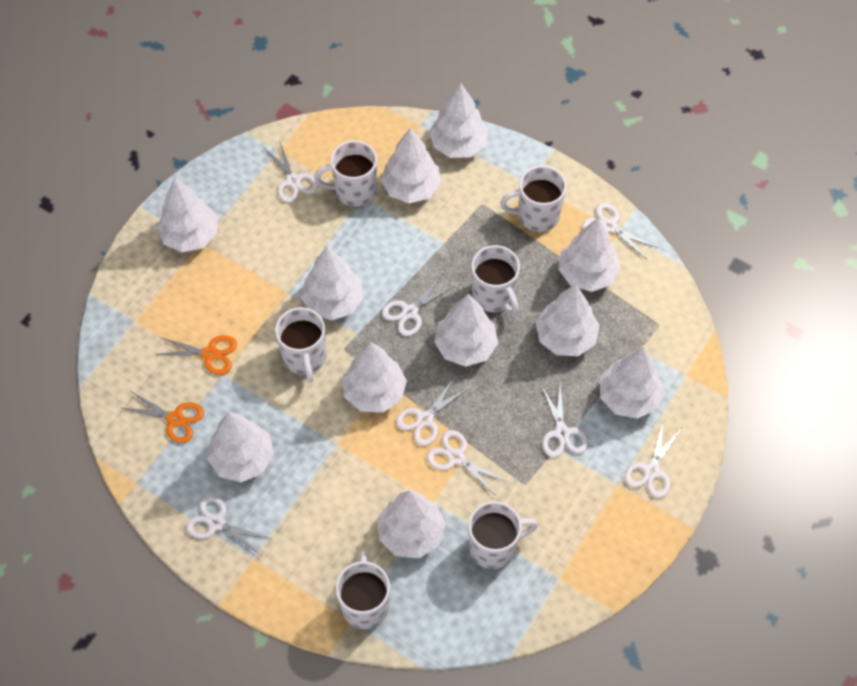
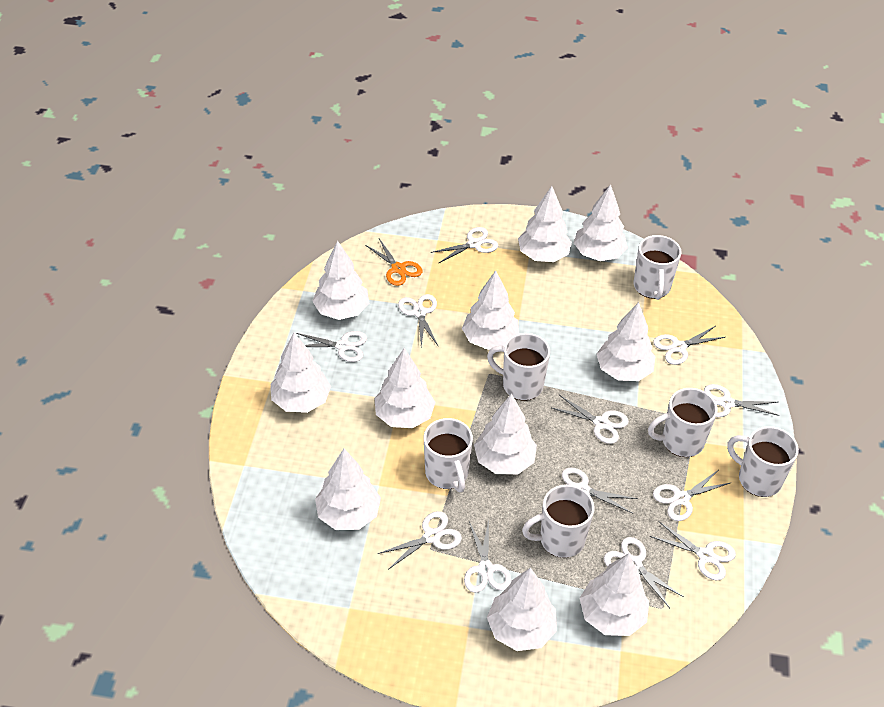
orange scissors: 2 -> 1
white scissors: 8 -> 12

